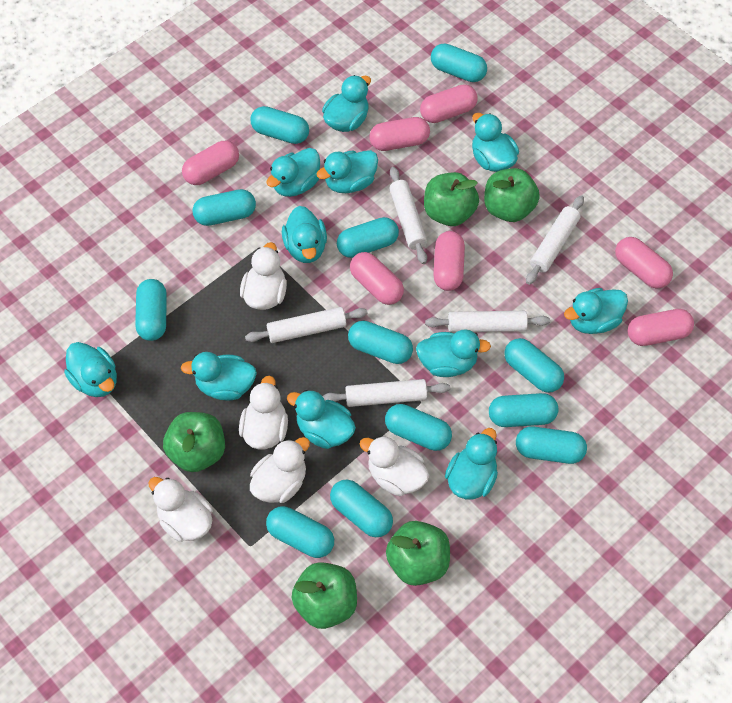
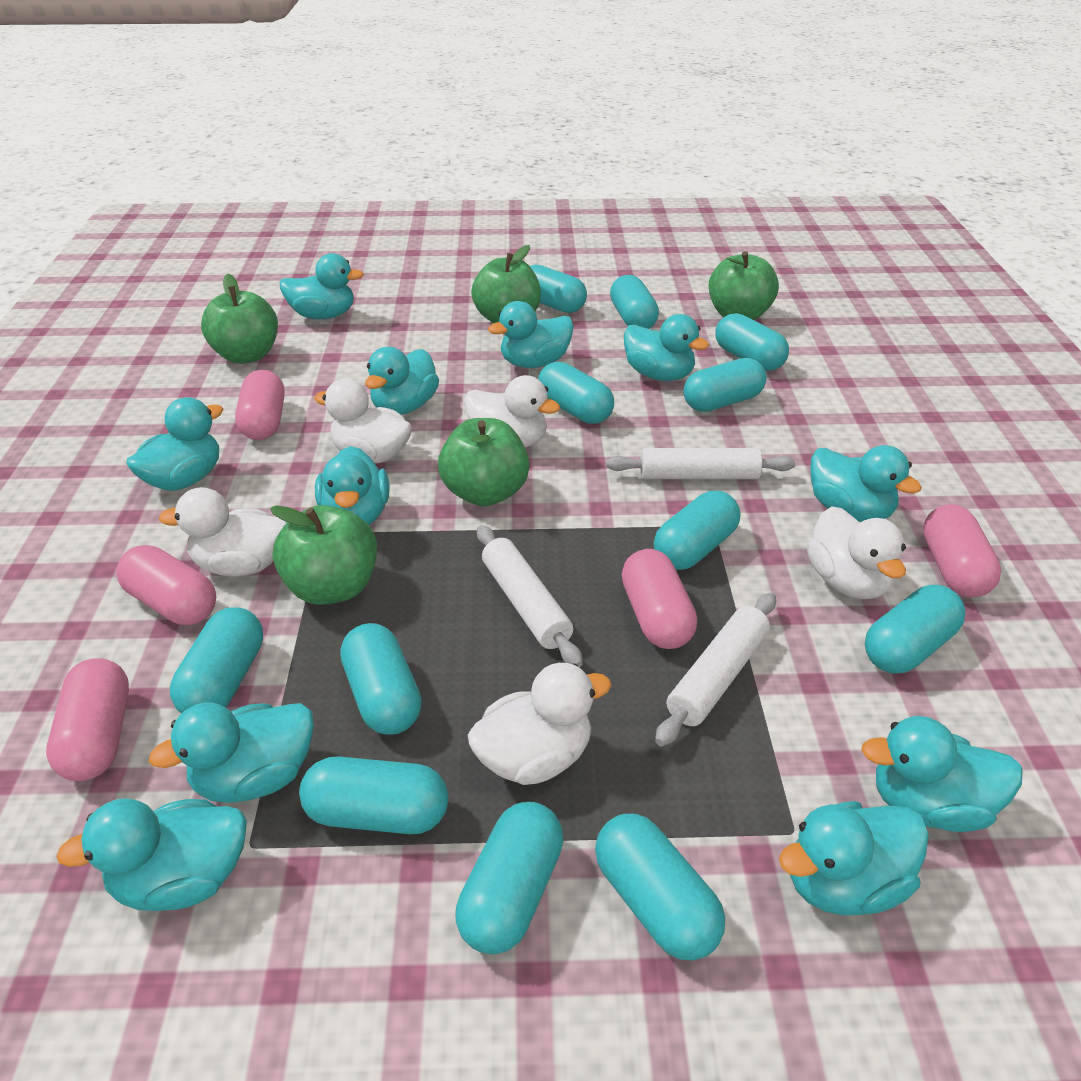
pink capsule: 7 -> 5
white rolling pin: 5 -> 3

